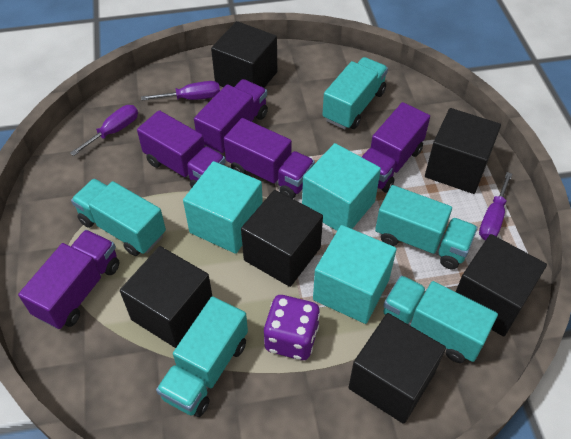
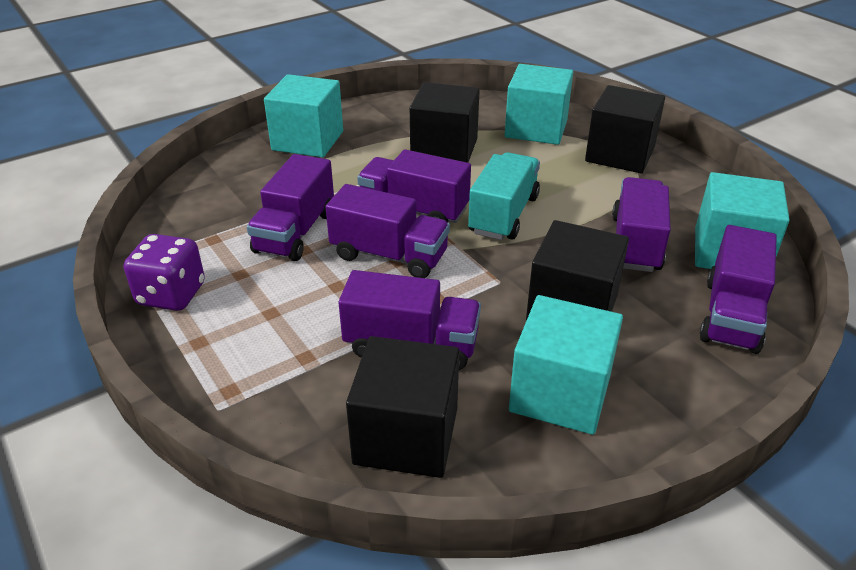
black cube: 6 -> 4
purple screwdriver: 3 -> 0
purple truck: 5 -> 6
turquoise cube: 3 -> 4
turquoise truck: 5 -> 1

